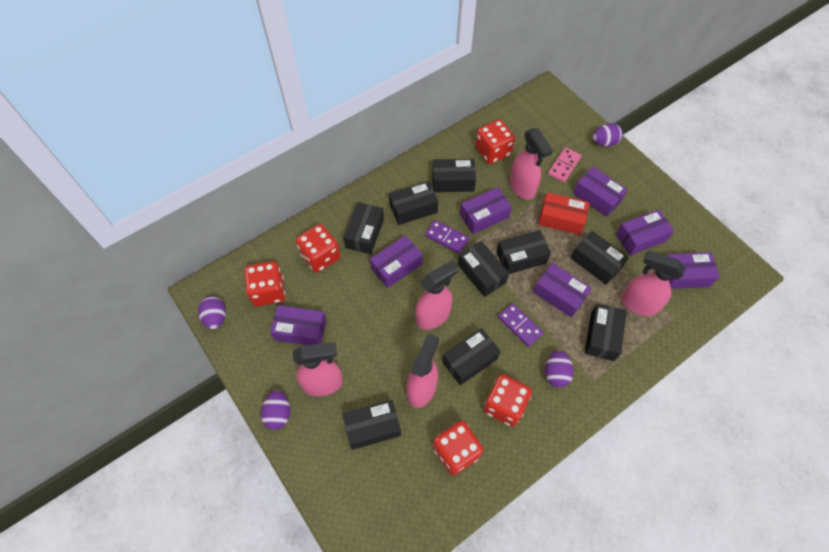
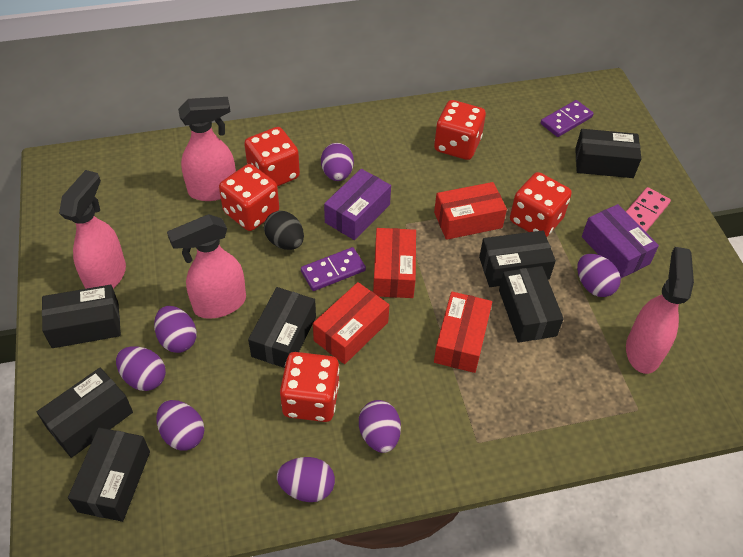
black box: 9 -> 7
black egg: 0 -> 1
pink spray bottle: 5 -> 4
purple box: 7 -> 2
purple egg: 4 -> 7
red box: 1 -> 4

